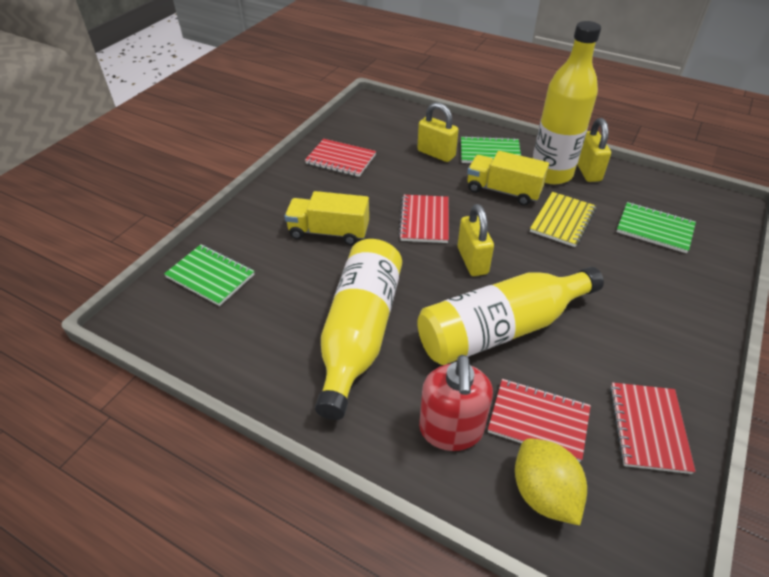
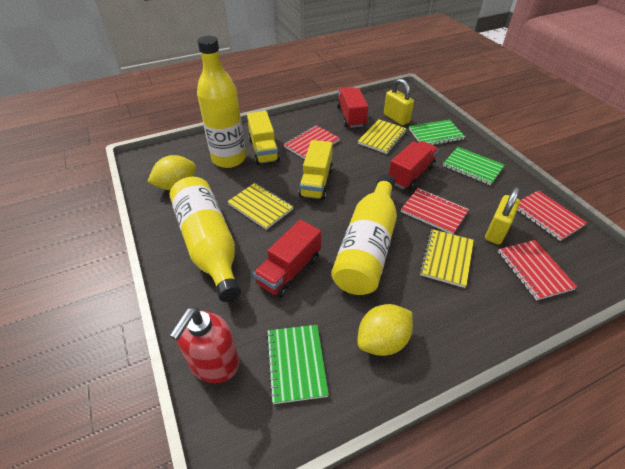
red truck: 0 -> 3
yellow lemon: 1 -> 2
yellow notebook: 1 -> 3
yellow padlock: 3 -> 2

